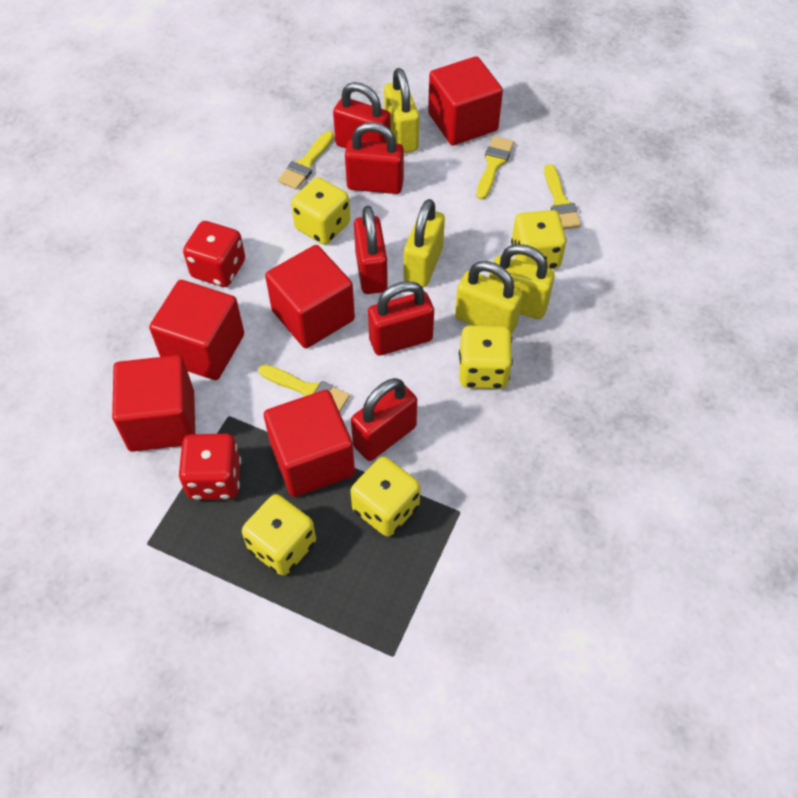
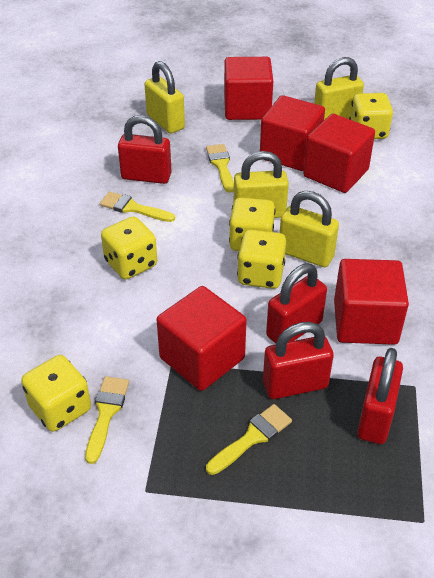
red dice: 2 -> 0
red padlock: 5 -> 4

